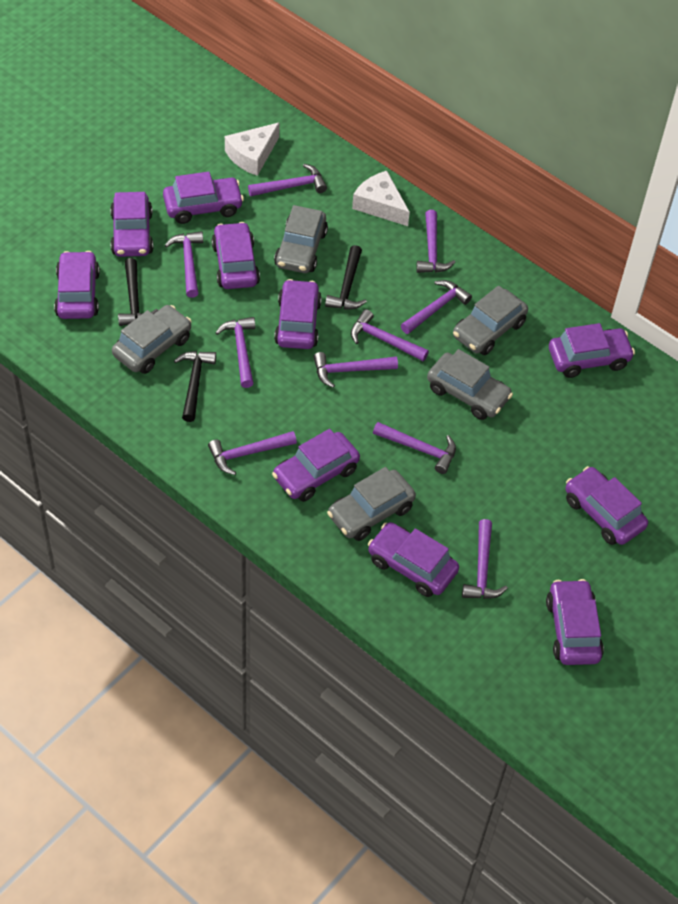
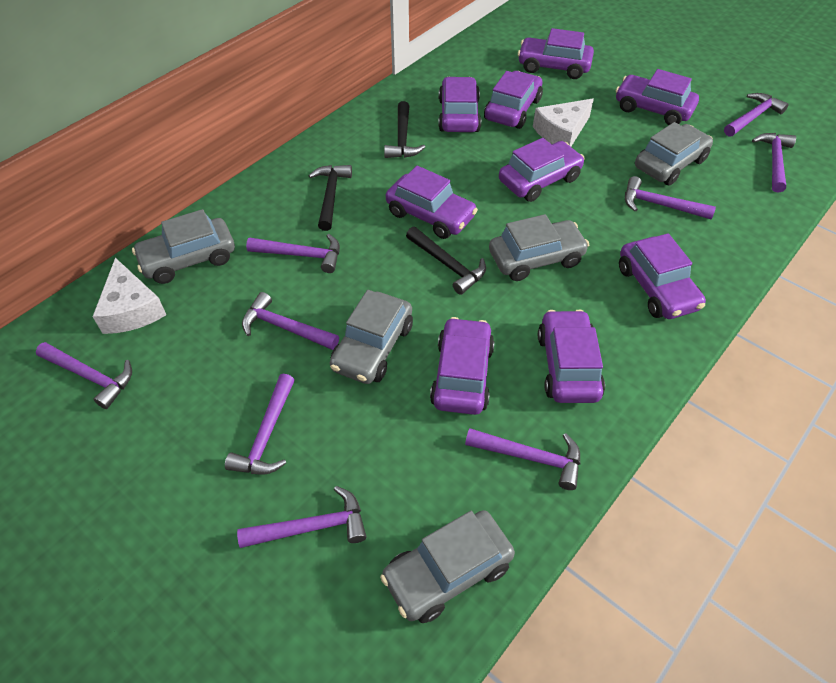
purple car: 10 -> 9
purple hammer: 10 -> 9

